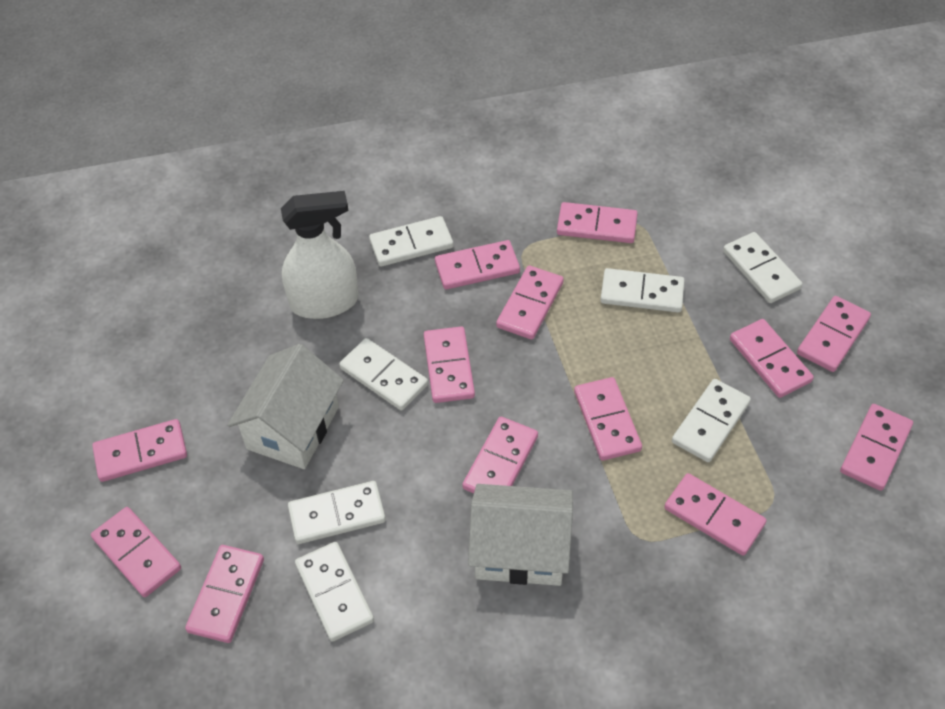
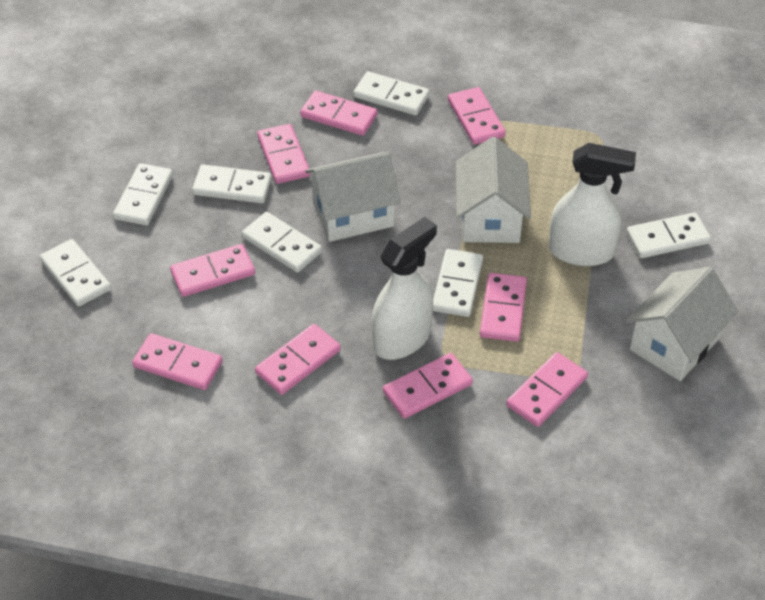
pink domino: 13 -> 9
white house: 2 -> 3
white spray bottle: 1 -> 2

